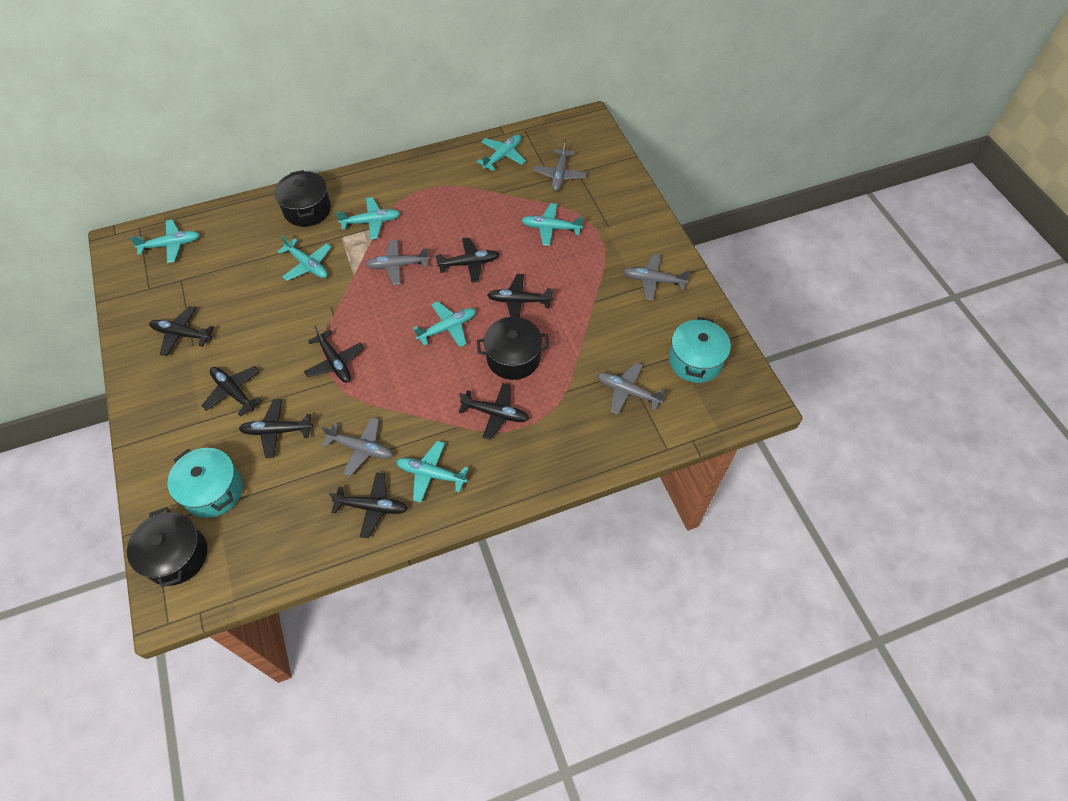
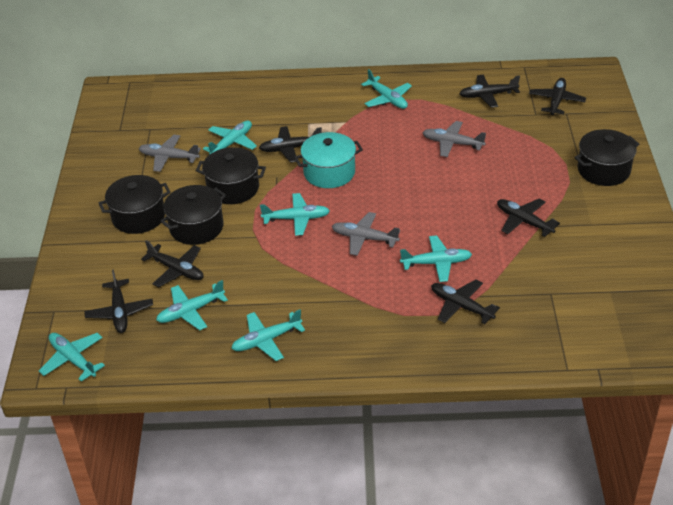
black plane: 8 -> 7
black pot: 3 -> 4
grey plane: 5 -> 3
turquoise pot: 2 -> 1

